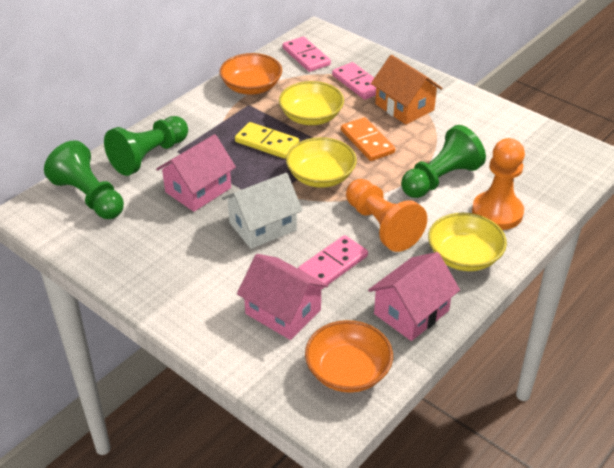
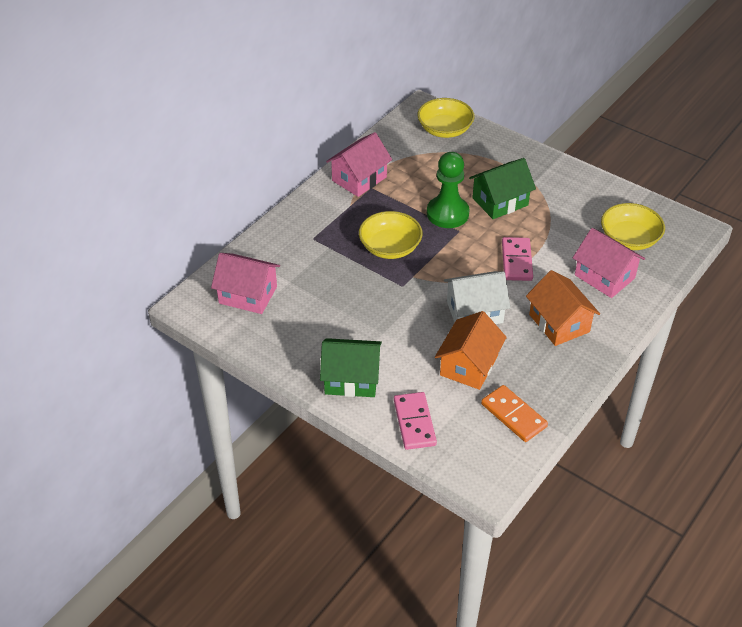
green house: 0 -> 2
green pawn: 3 -> 1
orange bowl: 2 -> 0
orange house: 1 -> 2
orange pawn: 2 -> 0
pink domino: 3 -> 2
yellow domino: 1 -> 0

